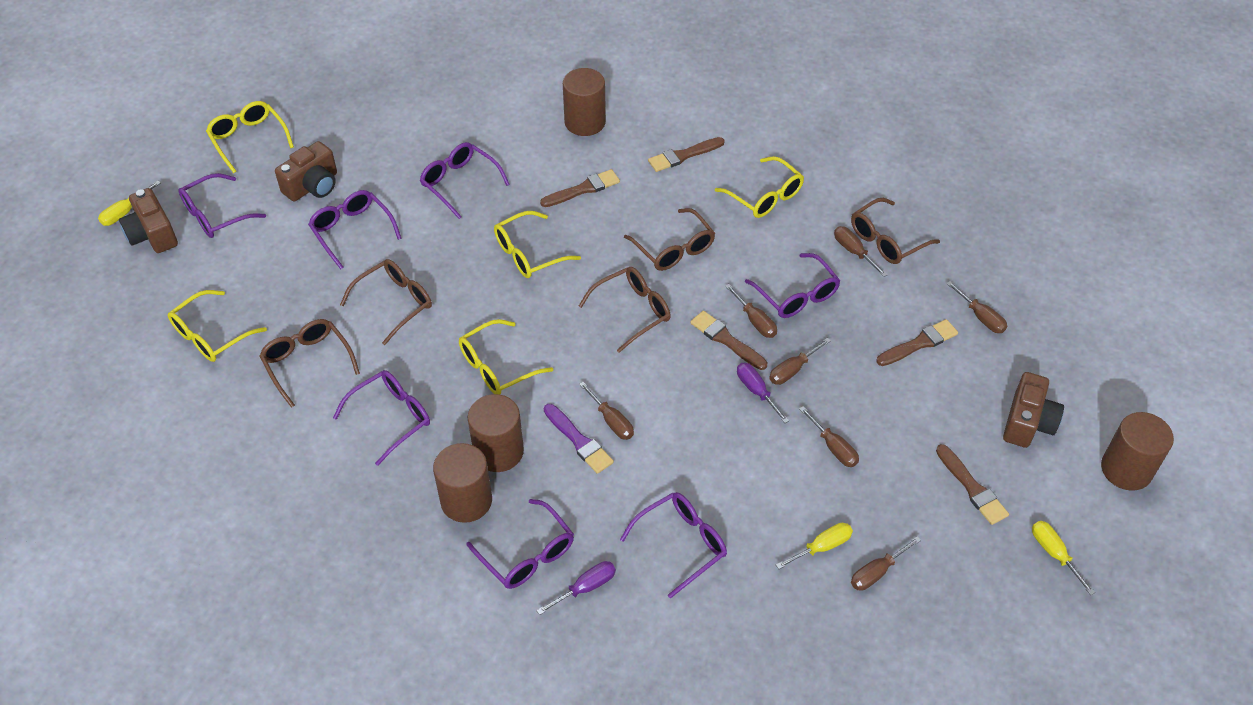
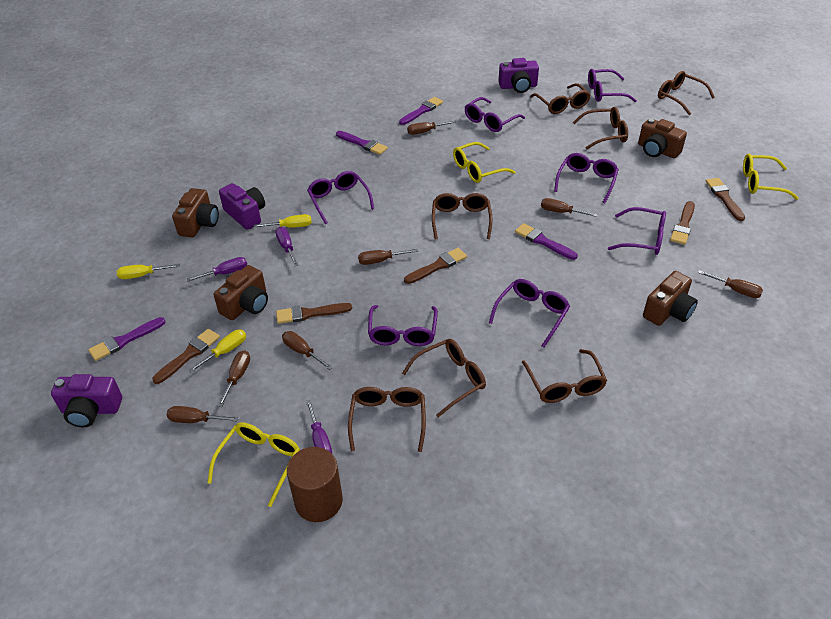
brown camera: 3 -> 4
brown cylinder: 4 -> 1
brown glasses: 5 -> 7
purple brush: 1 -> 4
purple camera: 0 -> 3
purple screwdriver: 2 -> 3
yellow glasses: 5 -> 3

